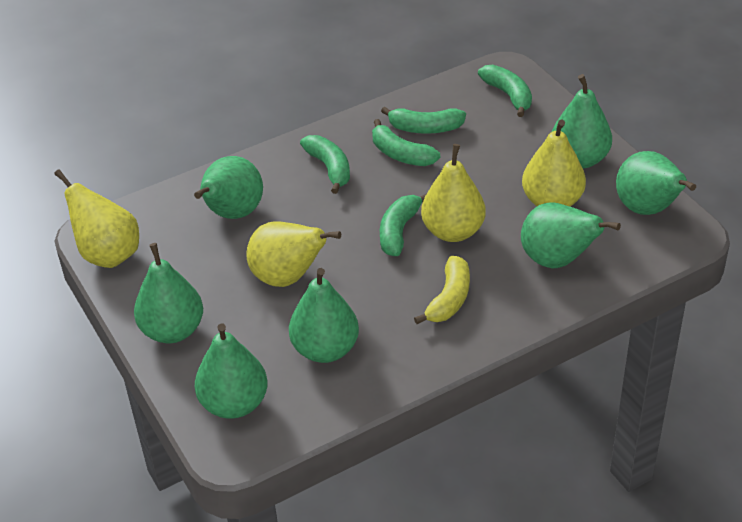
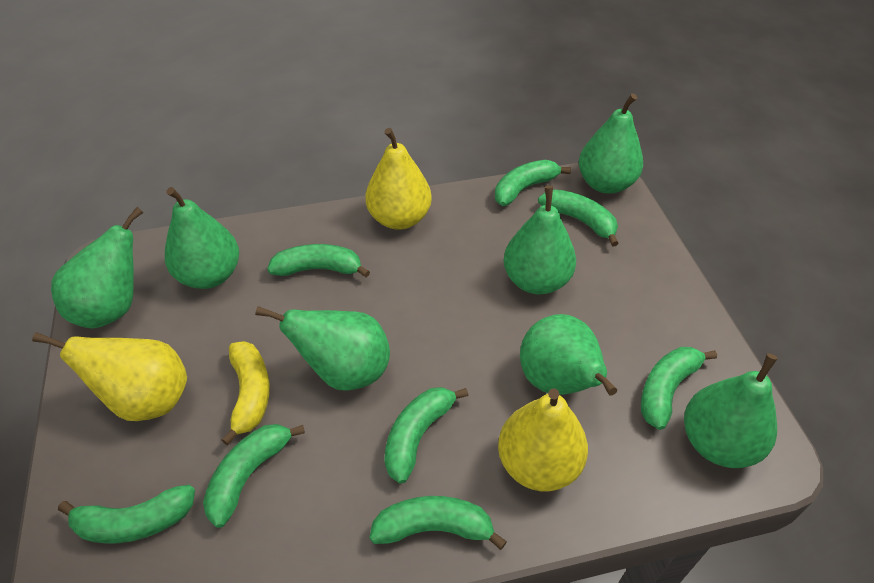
green banana: 5 -> 8
yellow pear: 4 -> 3

